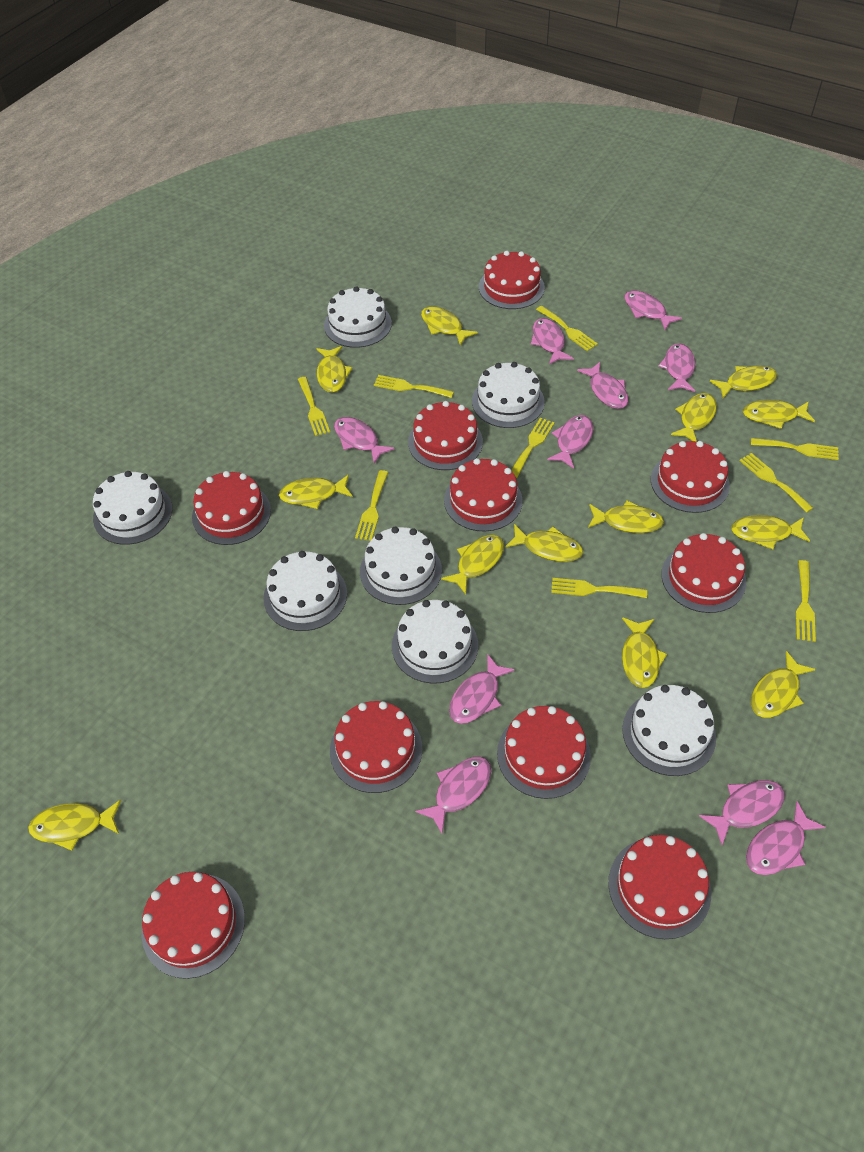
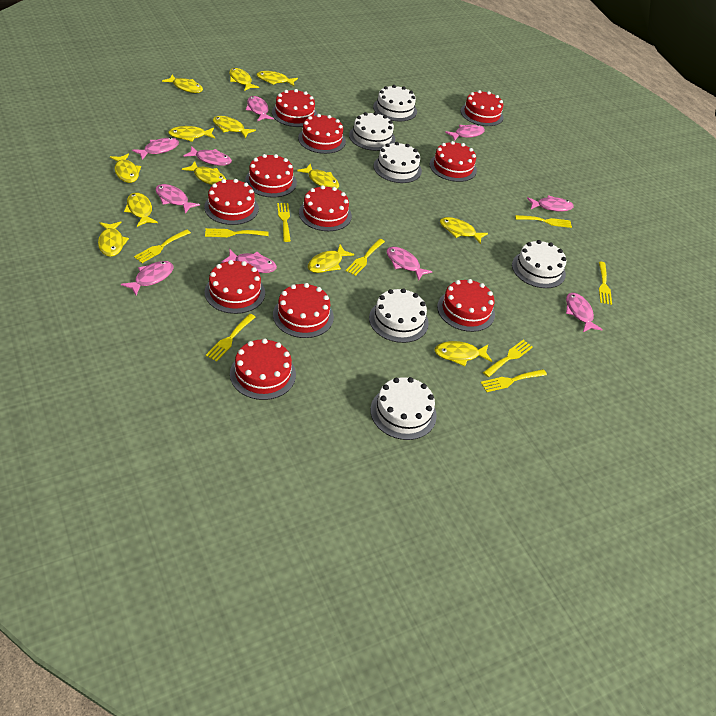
red cake: 10 -> 11
white cake: 7 -> 6

